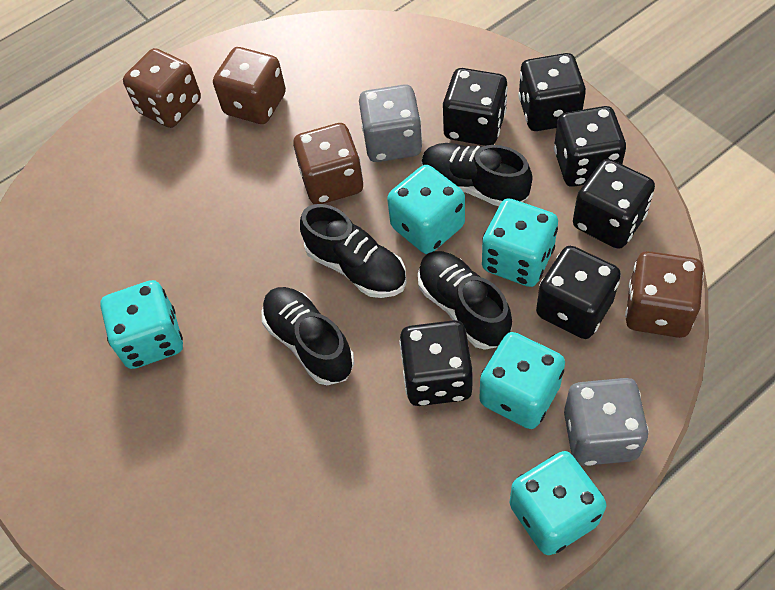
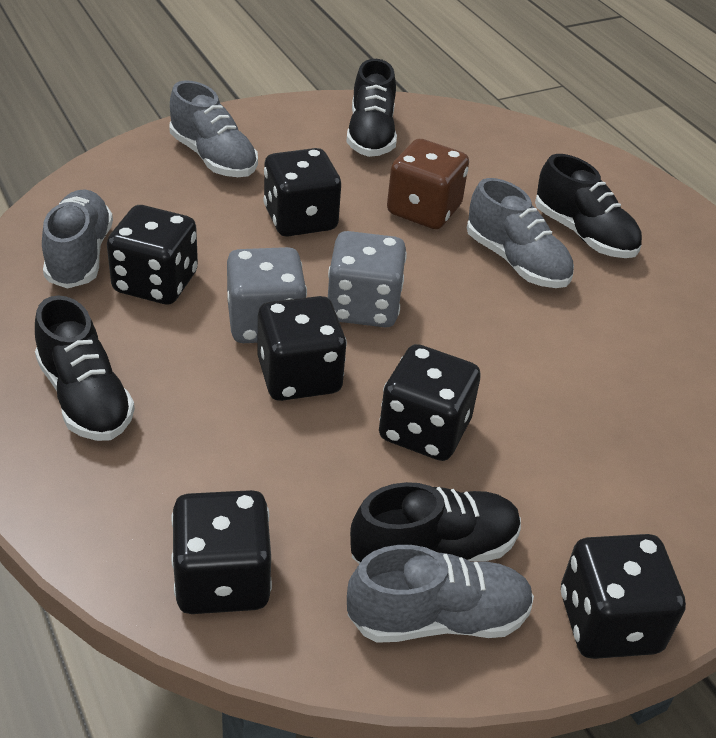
brown dice: 4 -> 1
grey shoe: 0 -> 4
turquoise dice: 5 -> 0

